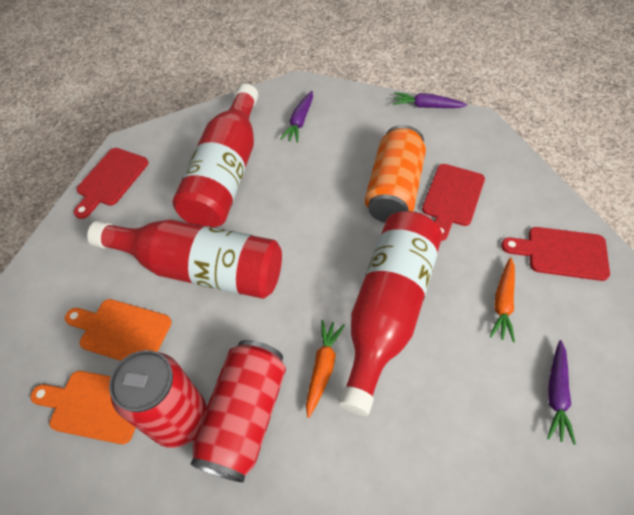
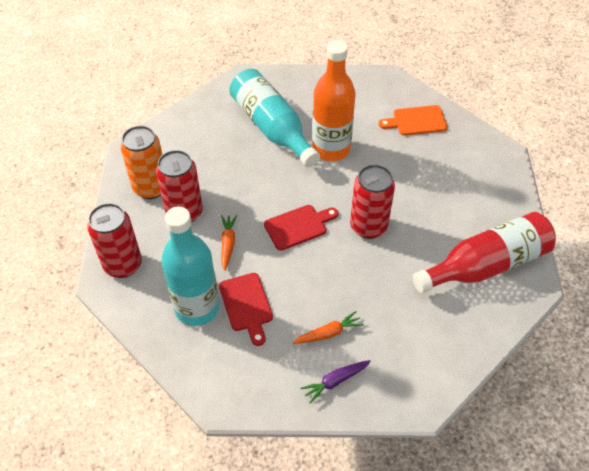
orange bottle: 0 -> 1
orange cutting board: 2 -> 1
purple carrot: 3 -> 1
red bottle: 3 -> 1
red can: 2 -> 3
red cutting board: 3 -> 2
turquoise bottle: 0 -> 2

